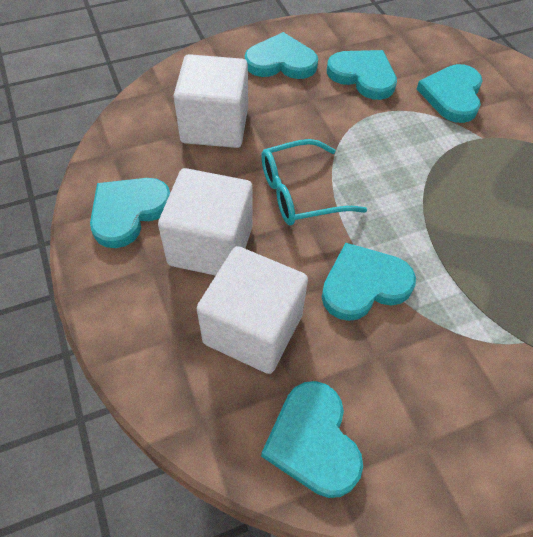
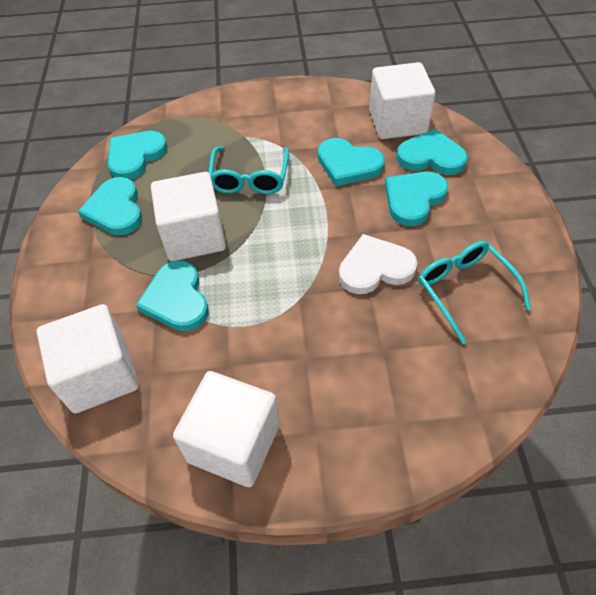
turquoise glasses: 1 -> 2
white cube: 3 -> 4
white heart: 0 -> 1

